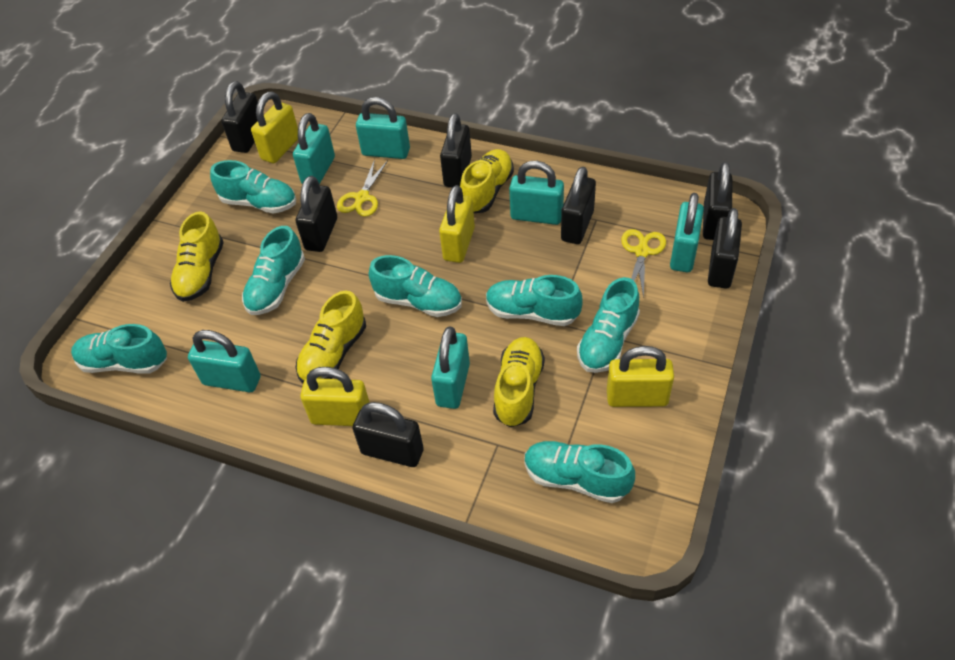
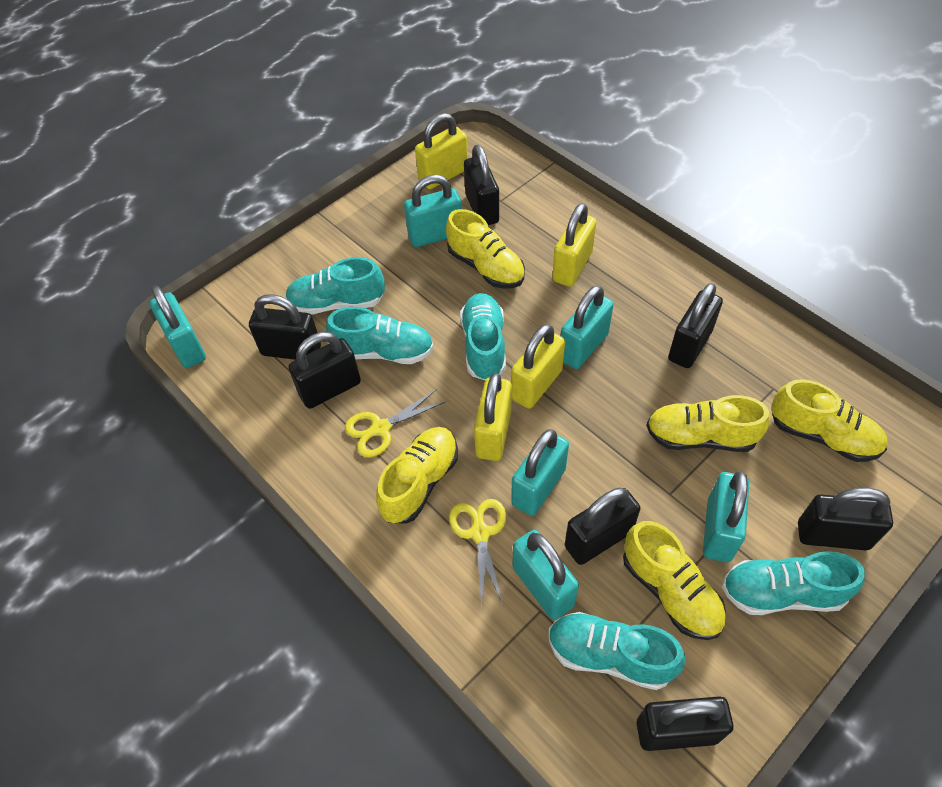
turquoise shoe: 7 -> 5
yellow shoe: 4 -> 5

